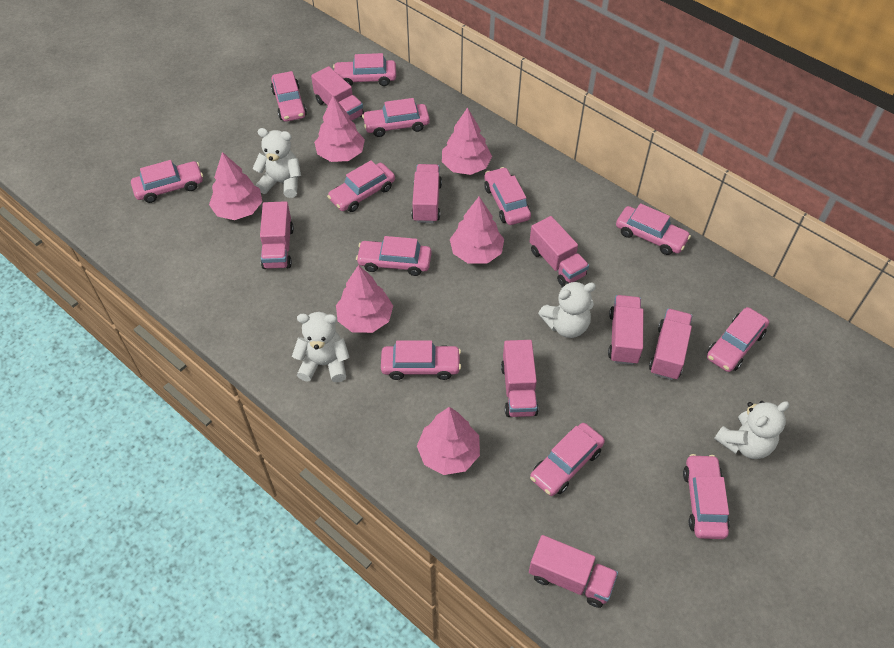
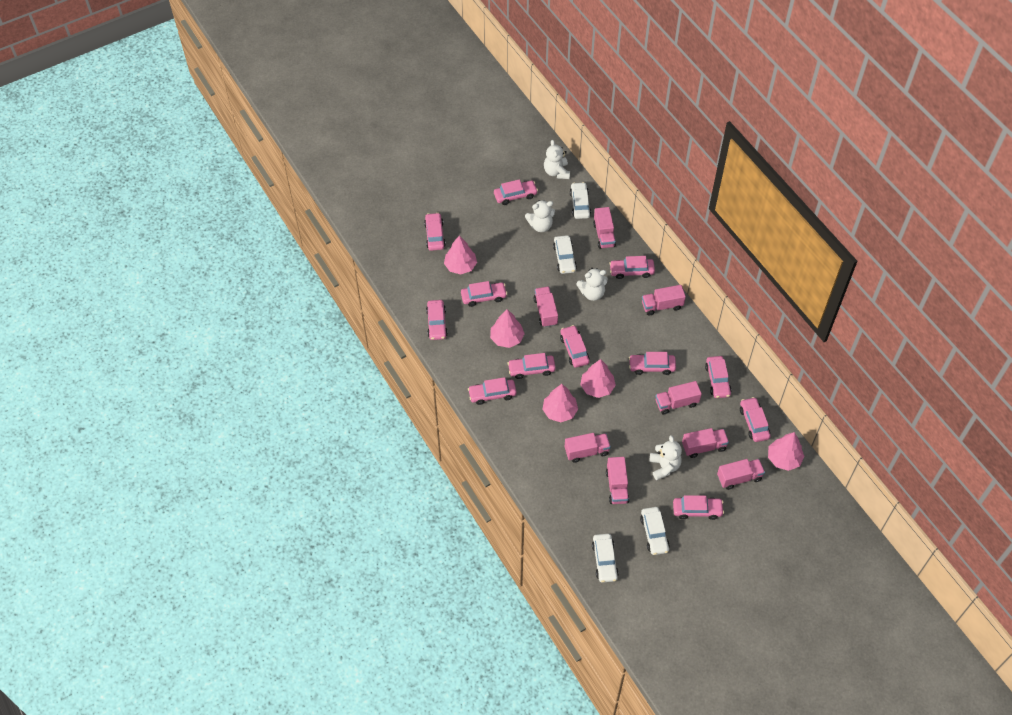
pink tree: 6 -> 5
white car: 0 -> 4

